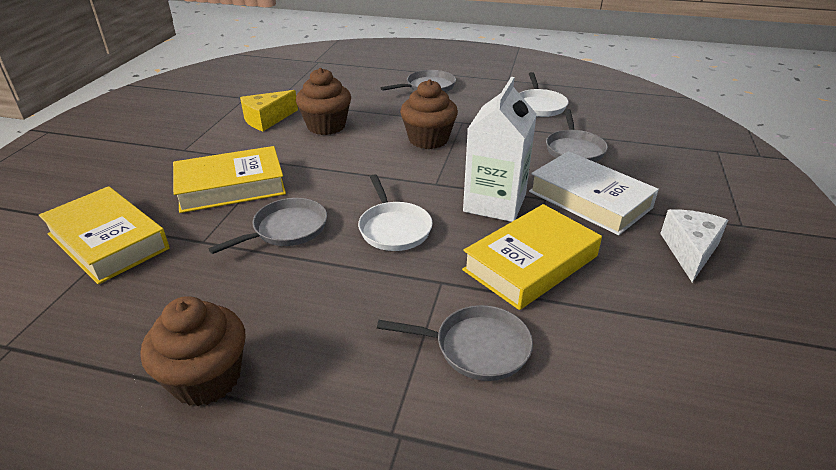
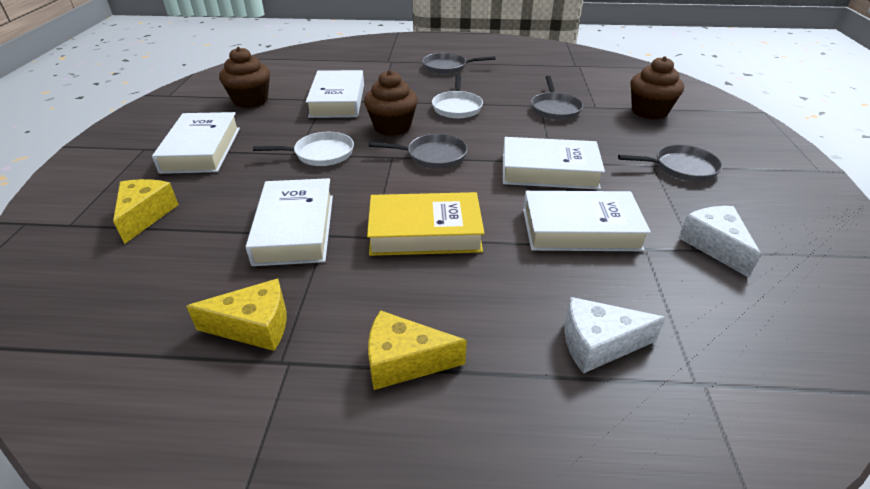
white book: 1 -> 5
white carton: 1 -> 0
white cheese: 1 -> 2
yellow book: 3 -> 1
yellow cheese: 1 -> 3

